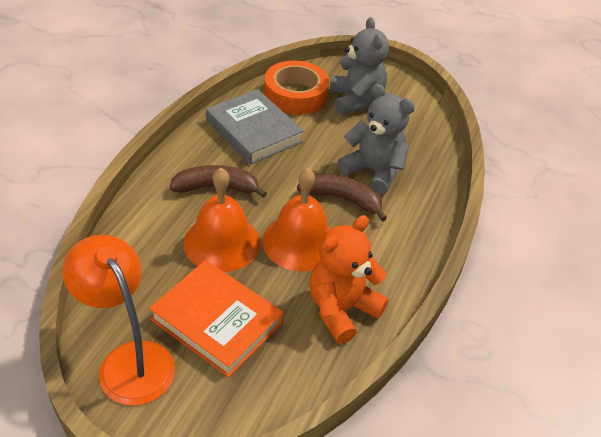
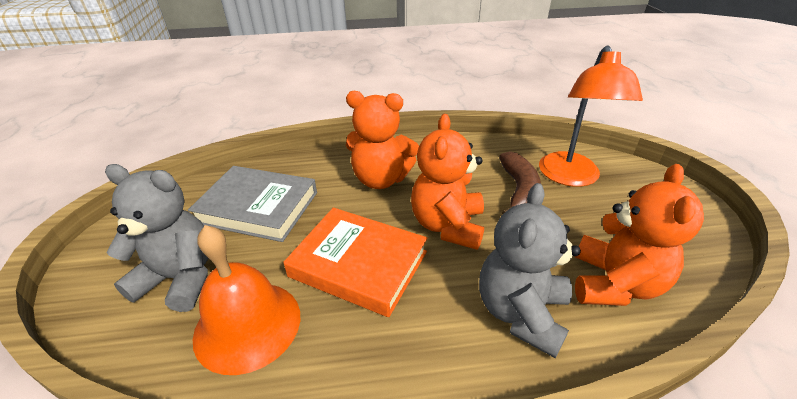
brown banana: 2 -> 1
orange bell: 2 -> 1
orange tape: 1 -> 0
orange teddy bear: 1 -> 3

